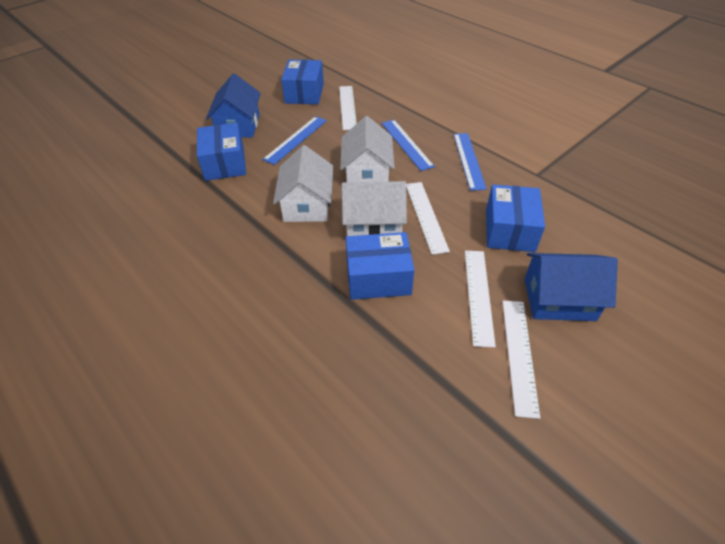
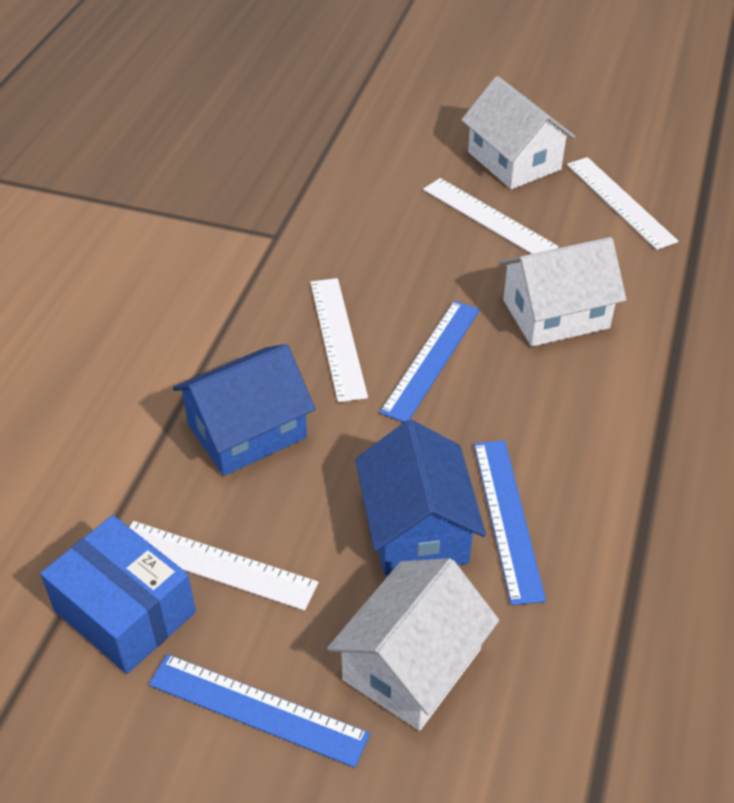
blue box: 4 -> 1

